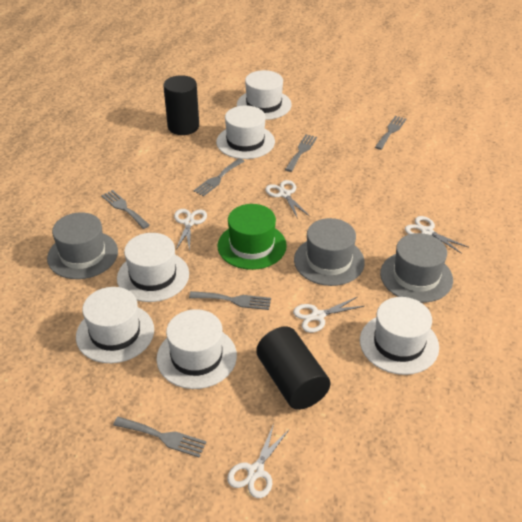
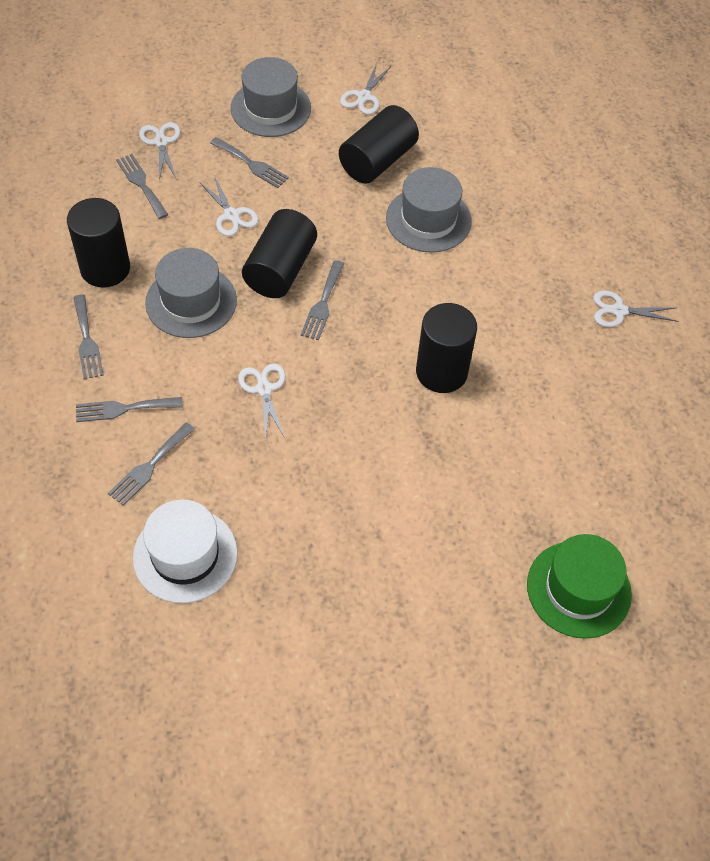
black cylinder: 2 -> 4
white hat: 6 -> 1

